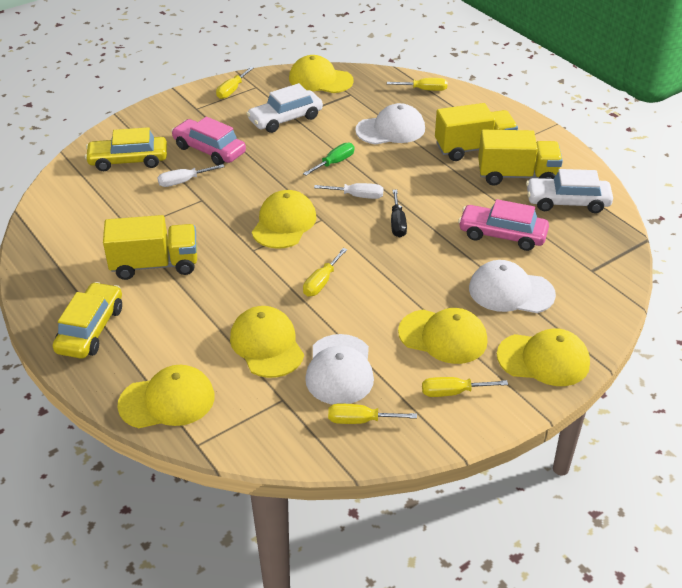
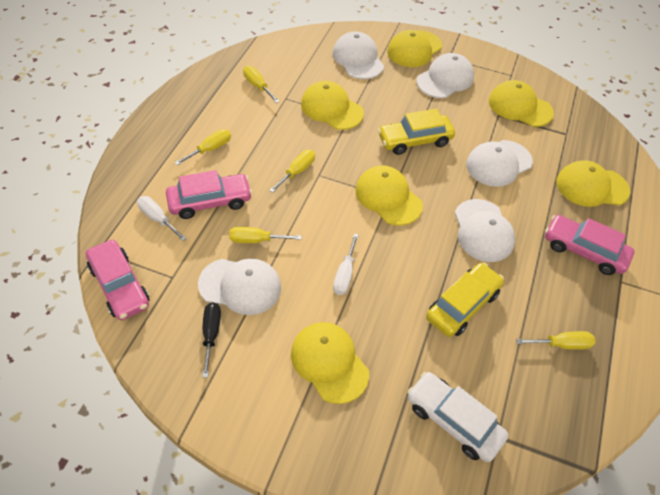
green screwdriver: 1 -> 0
pink car: 2 -> 3
white cap: 3 -> 5
white car: 2 -> 1
yellow truck: 3 -> 0

